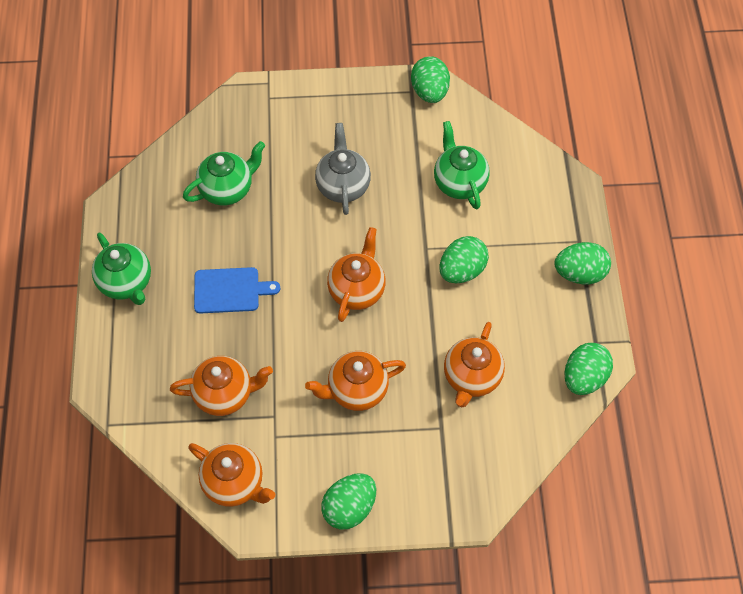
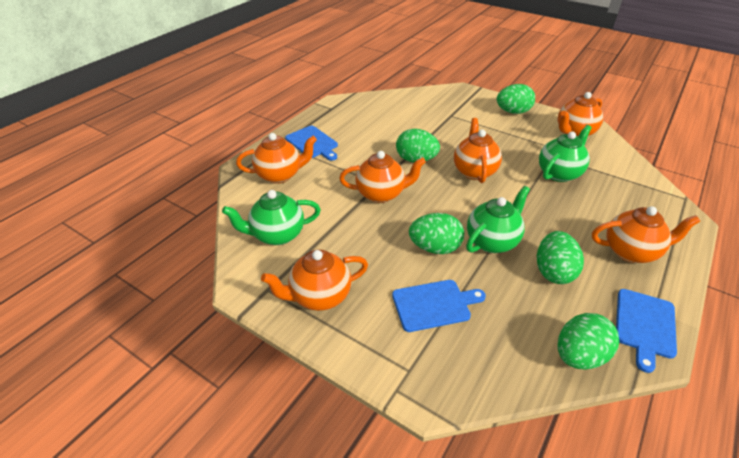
blue cutting board: 1 -> 3
grey teapot: 1 -> 0
orange teapot: 5 -> 6

